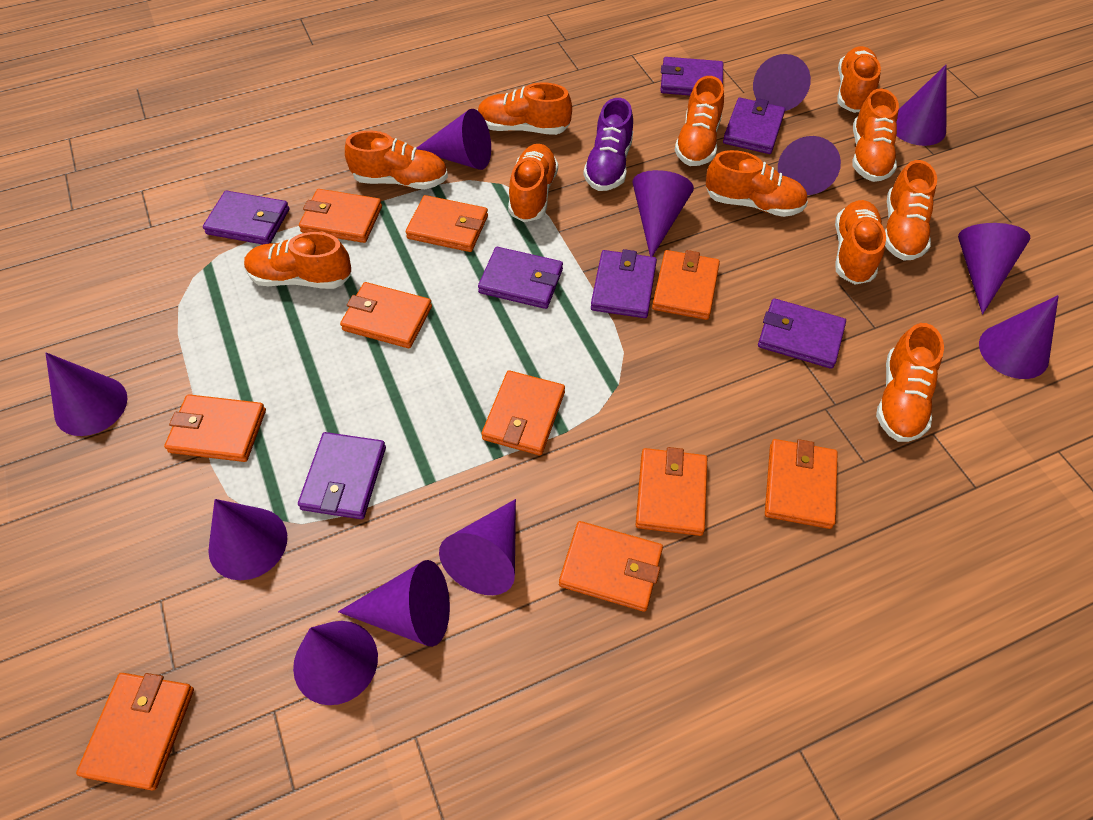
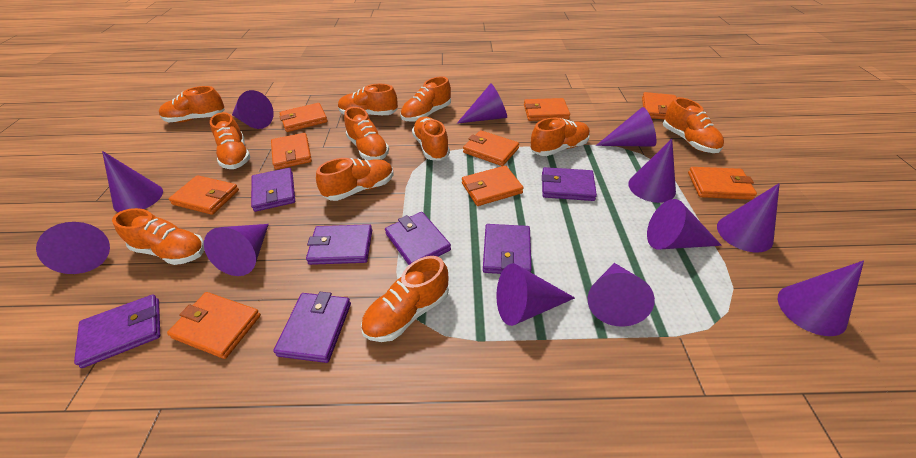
orange wallet: 10 -> 9
purple shoe: 1 -> 0

